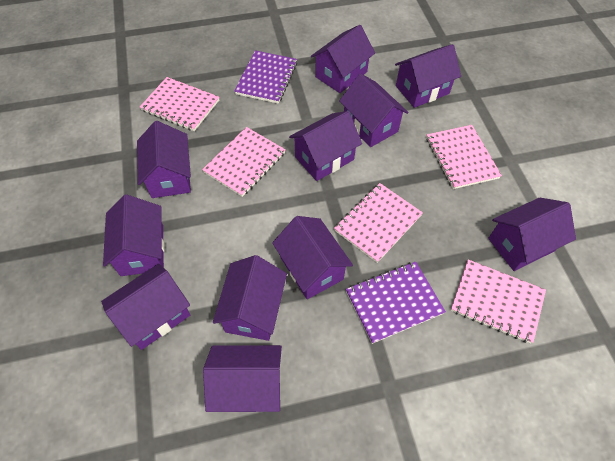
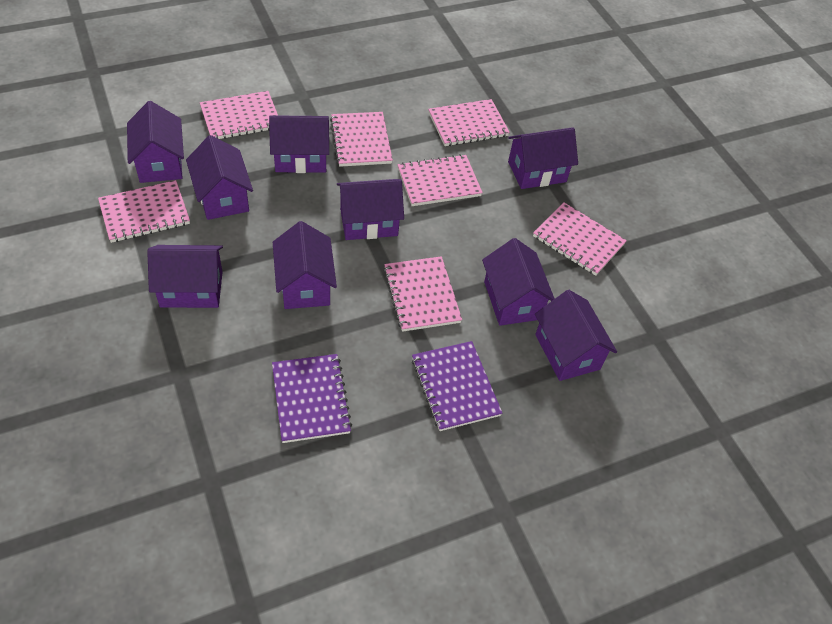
pink notebook: 5 -> 7
purple house: 11 -> 9

